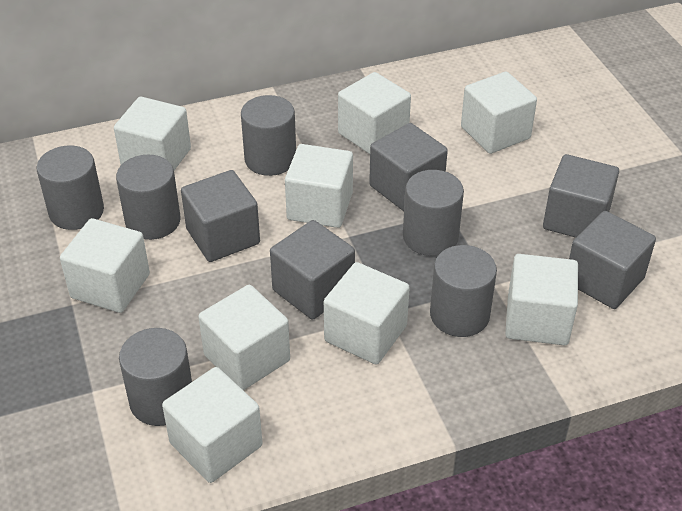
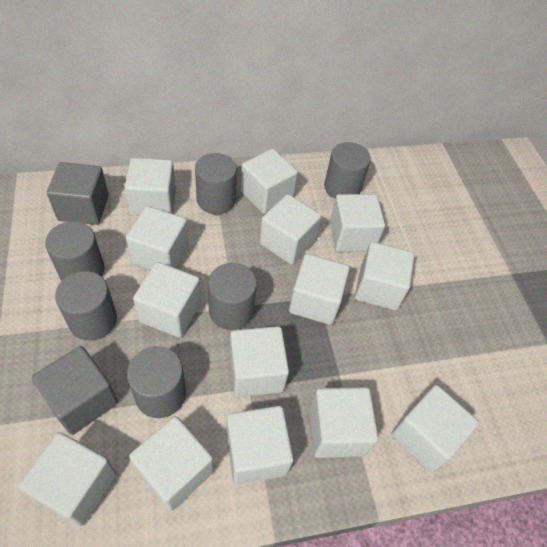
grey cube: 5 -> 2
white cube: 9 -> 14

